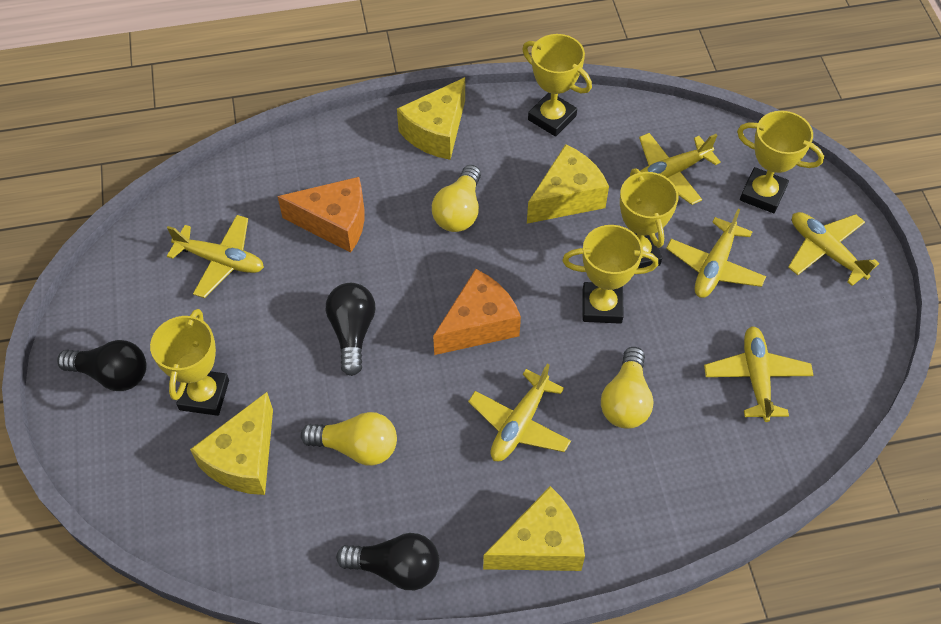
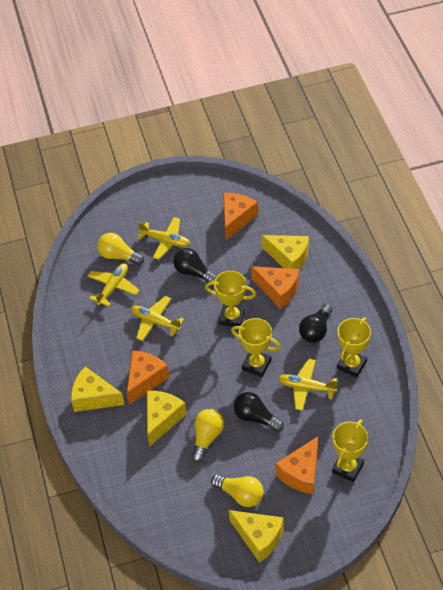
orange cheese: 2 -> 4
yellow plane: 6 -> 4
yellow trophy: 5 -> 4

